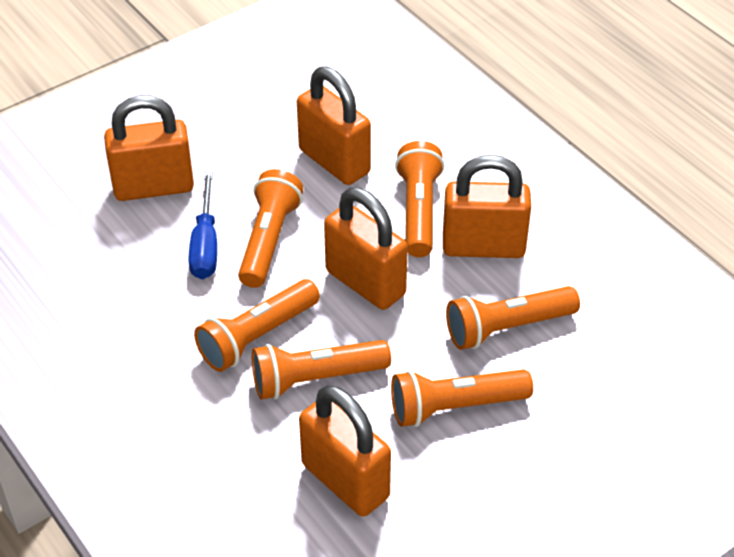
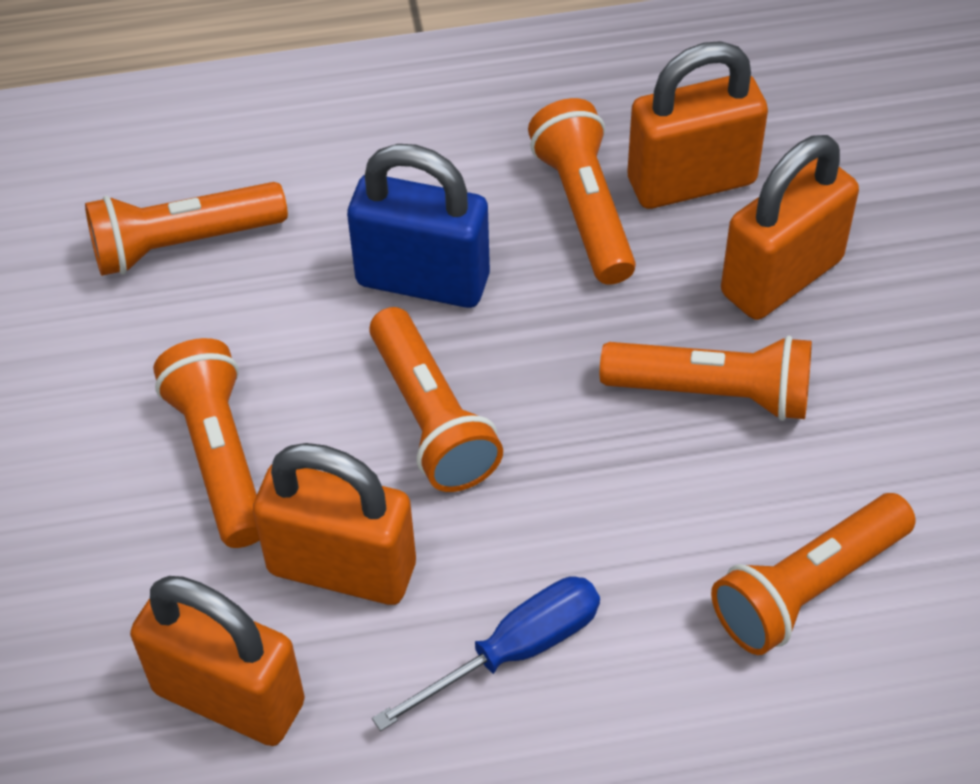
blue padlock: 0 -> 1
orange padlock: 5 -> 4

